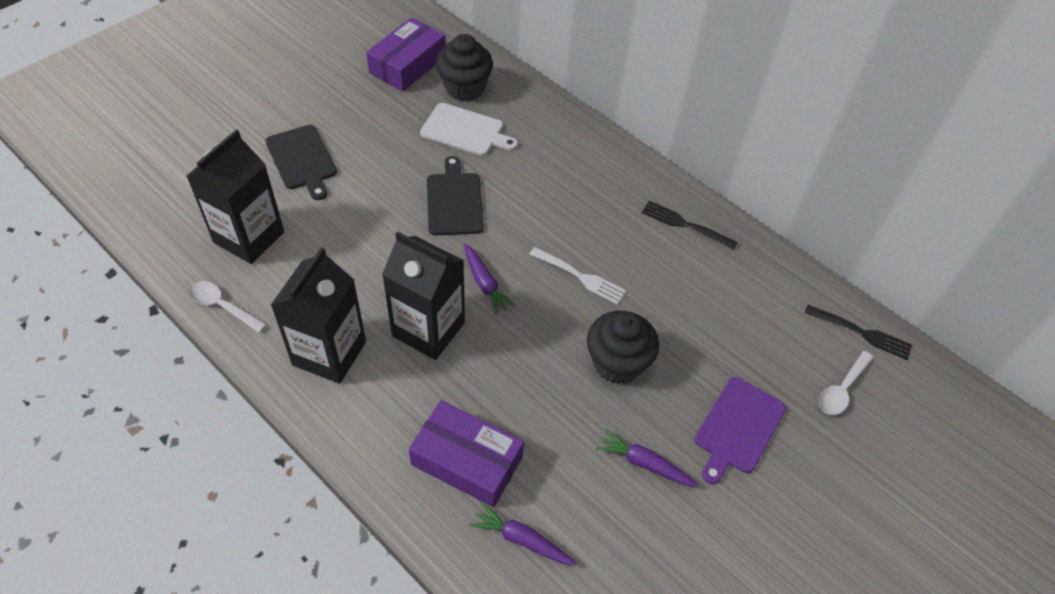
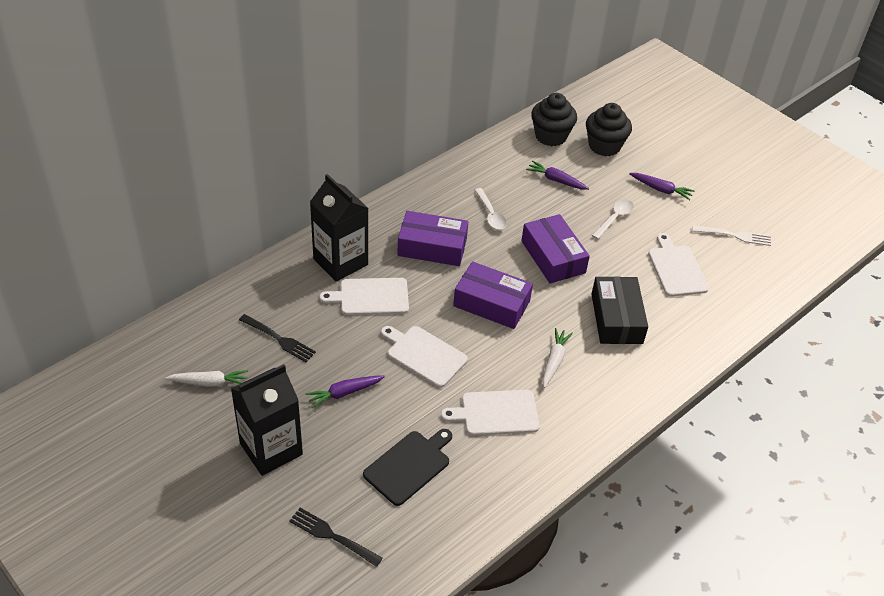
black box: 0 -> 1
black carton: 3 -> 2
black cutting board: 2 -> 1
purple box: 2 -> 3
purple cutting board: 1 -> 0
white carrot: 0 -> 2
white cutting board: 1 -> 4

